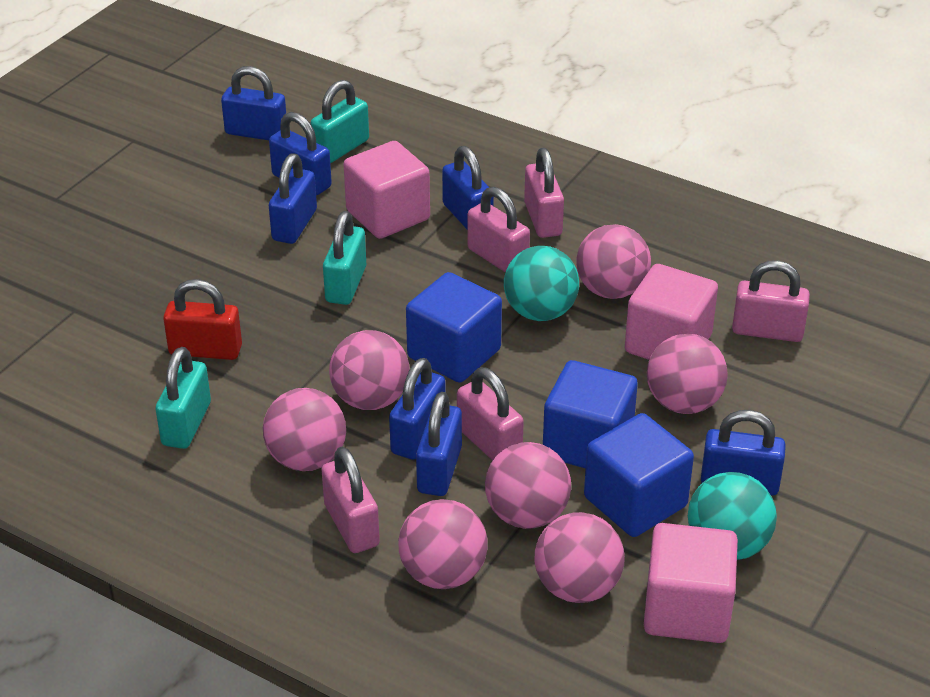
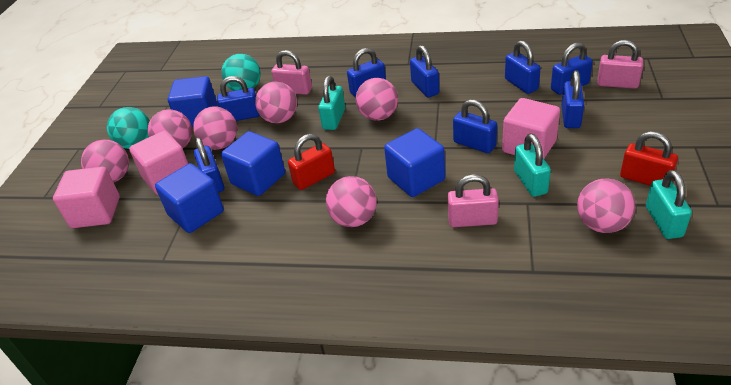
blue cube: 3 -> 4
blue padlock: 7 -> 8
pink padlock: 5 -> 3
red padlock: 1 -> 2

